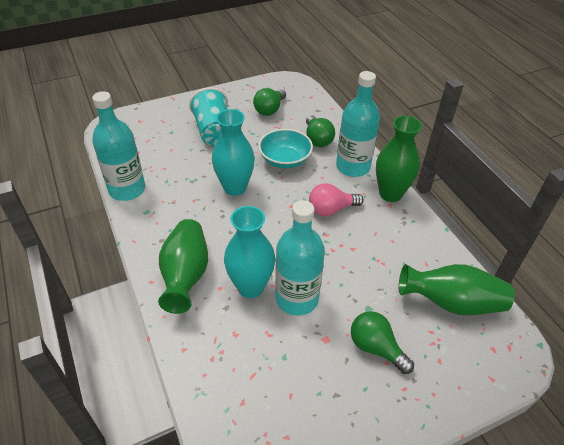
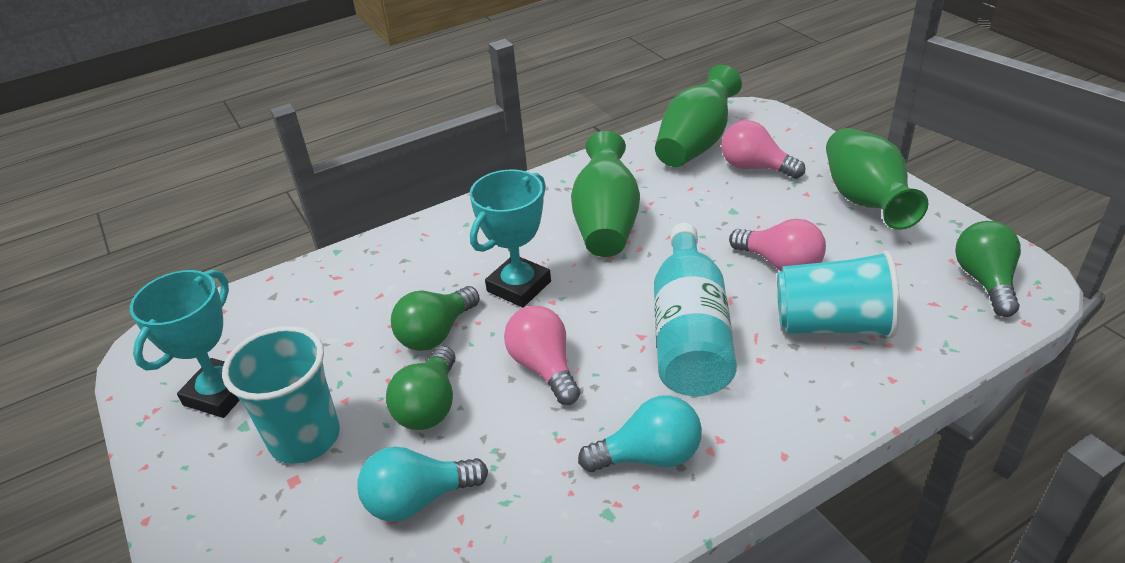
pink light bulb: 1 -> 3
turquoise bottle: 3 -> 1
turquoise bowl: 1 -> 0
turquoise cup: 1 -> 2
turquoise light bulb: 0 -> 2
turquoise trophy: 0 -> 2
turquoise vase: 2 -> 0

